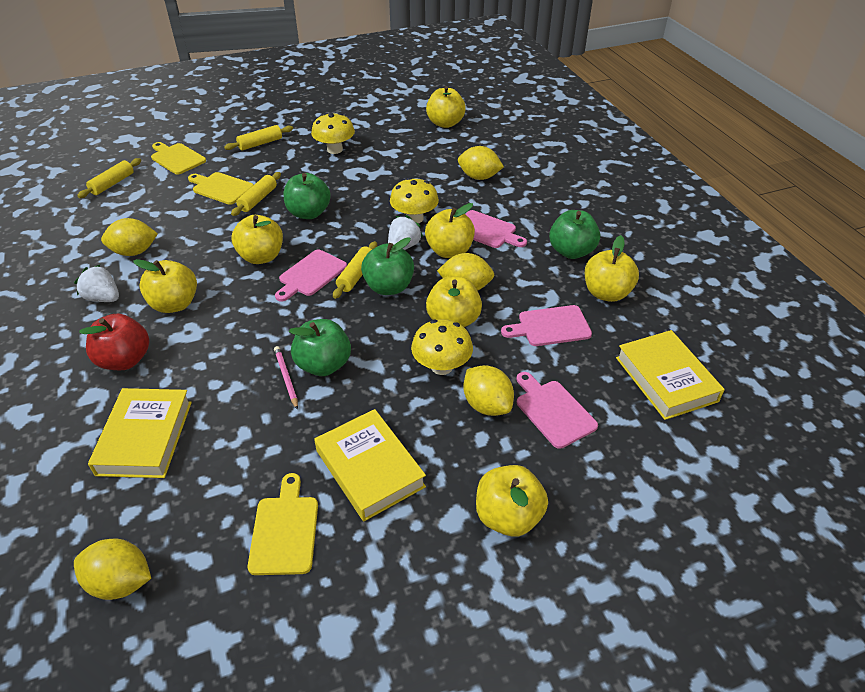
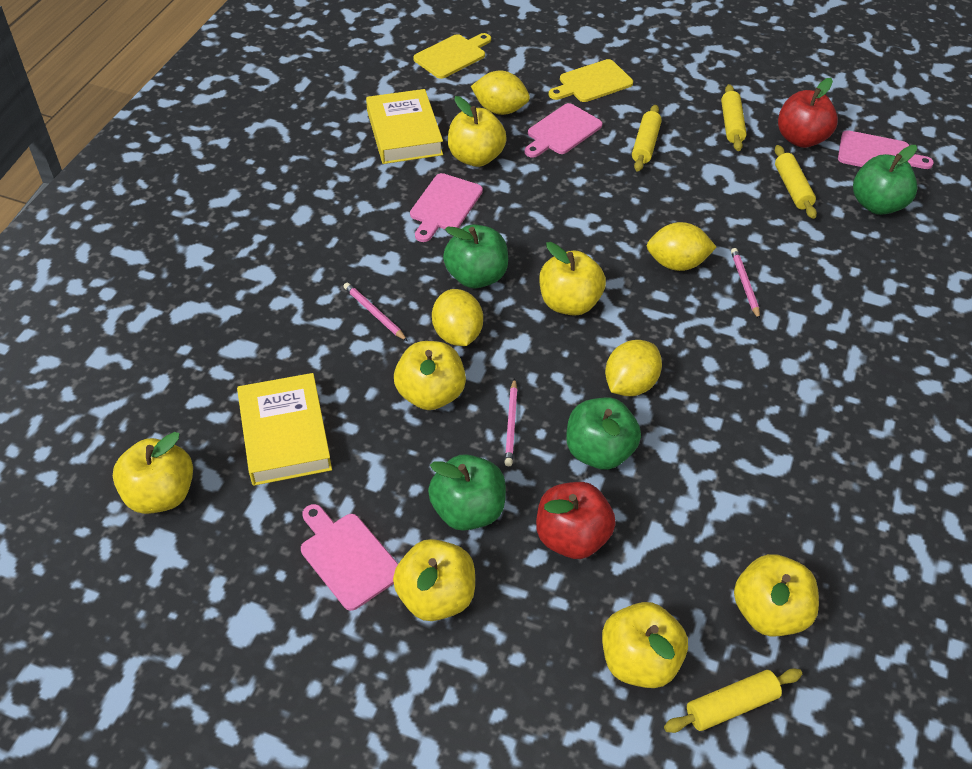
pink pencil: 1 -> 3
red apple: 1 -> 2
white strawberry: 2 -> 0
yellow book: 3 -> 2
yellow cutting board: 3 -> 2
yellow lemon: 5 -> 4
yellow mushroom: 3 -> 0

